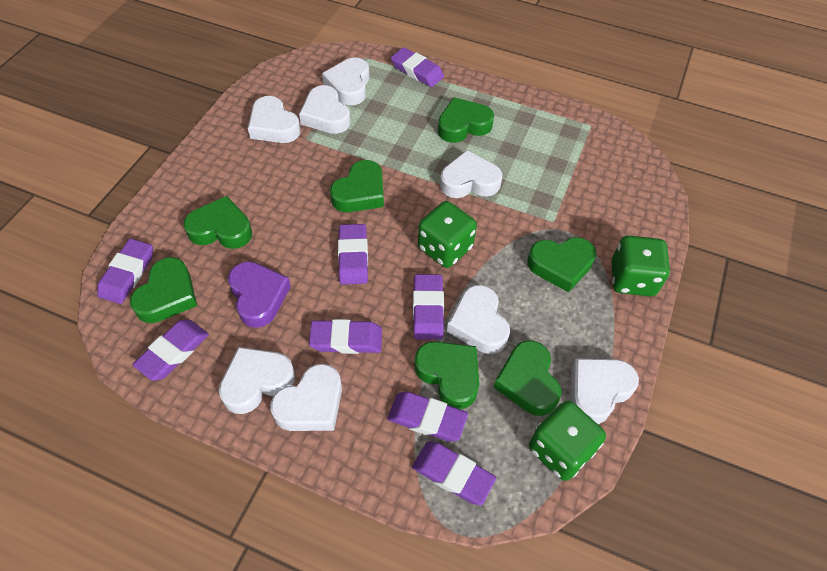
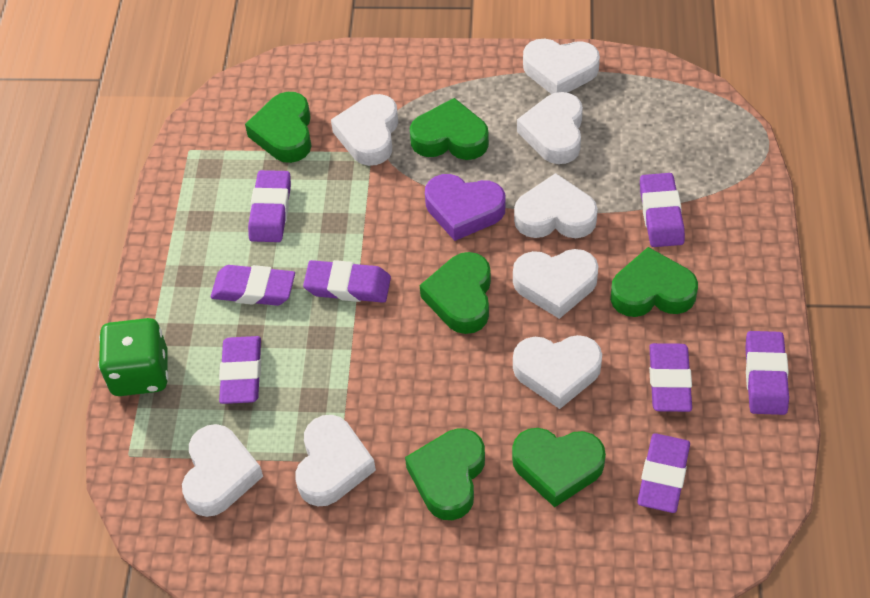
green dice: 3 -> 1
green heart: 7 -> 6

